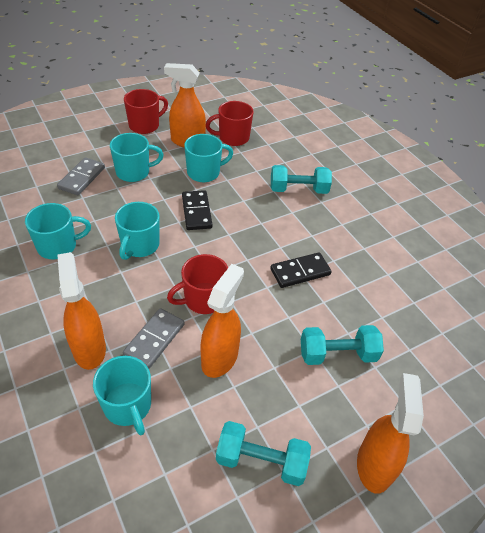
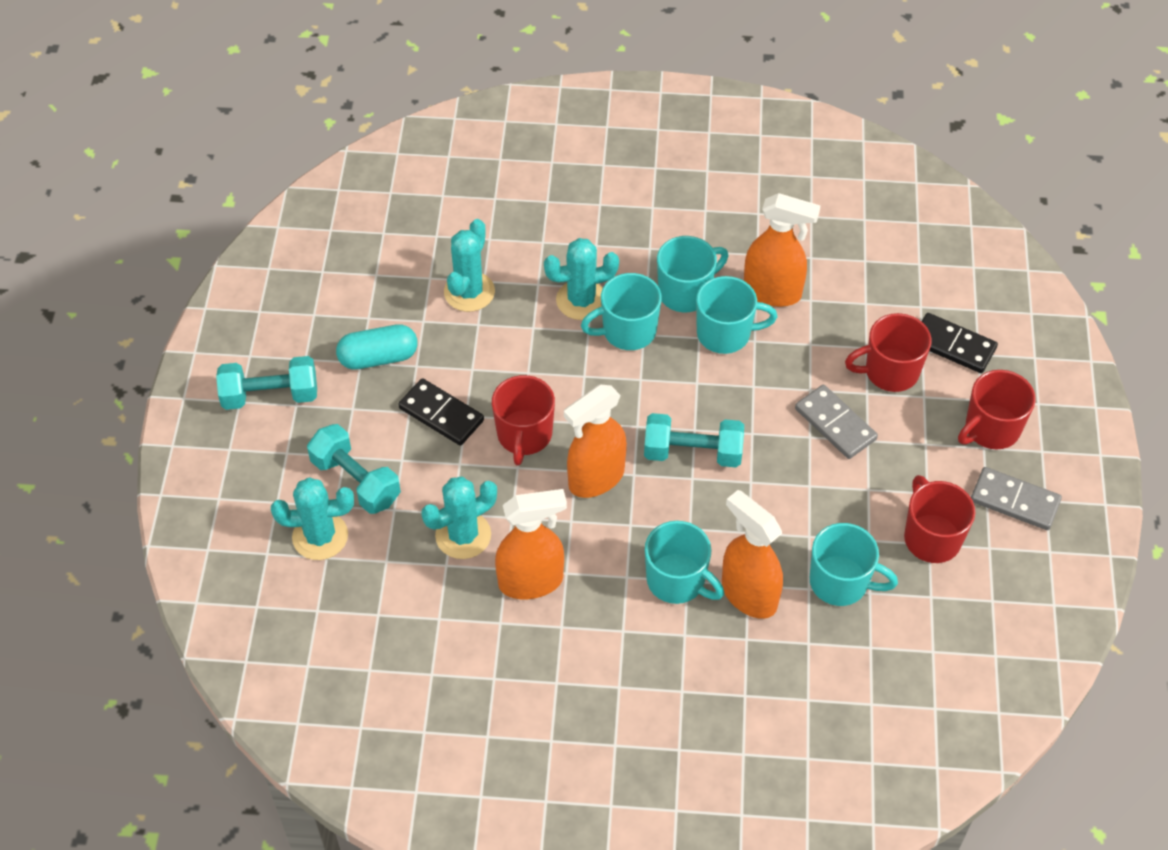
red mug: 3 -> 4
turquoise cactus: 0 -> 4
turquoise capsule: 0 -> 1

